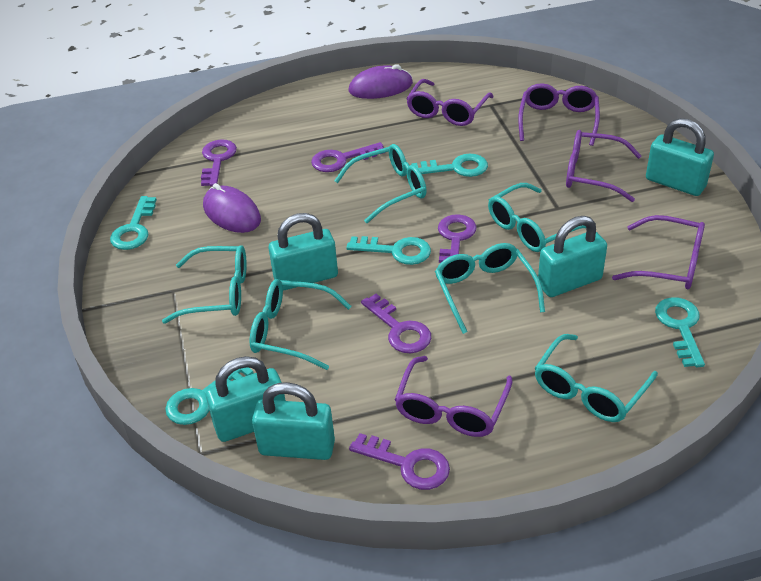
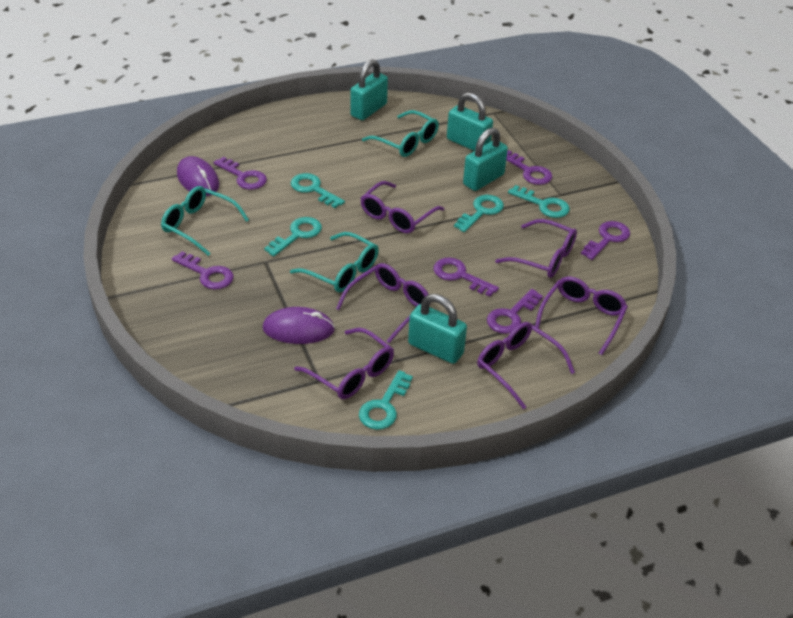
purple glasses: 5 -> 6
purple key: 5 -> 6
turquoise glasses: 6 -> 3
turquoise padlock: 5 -> 4

